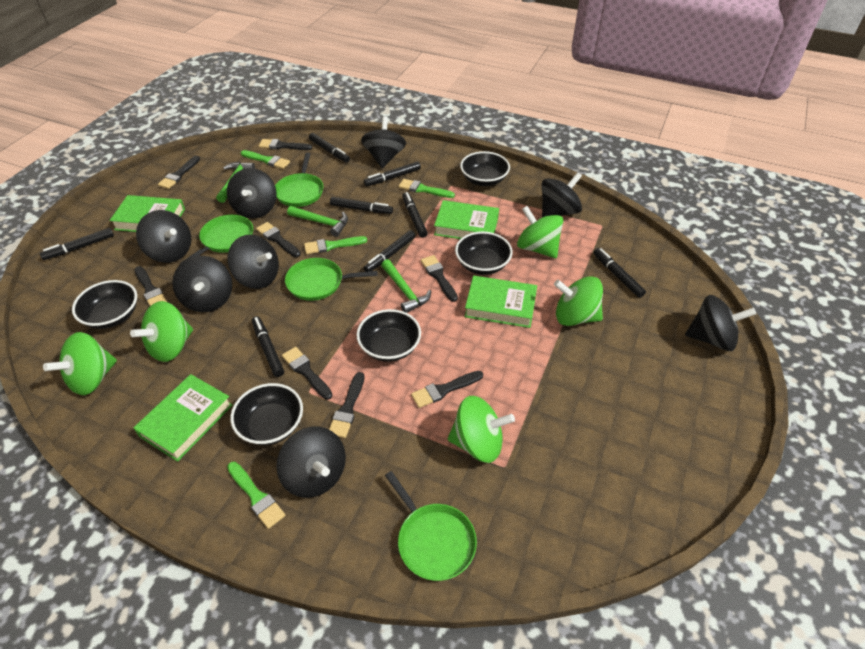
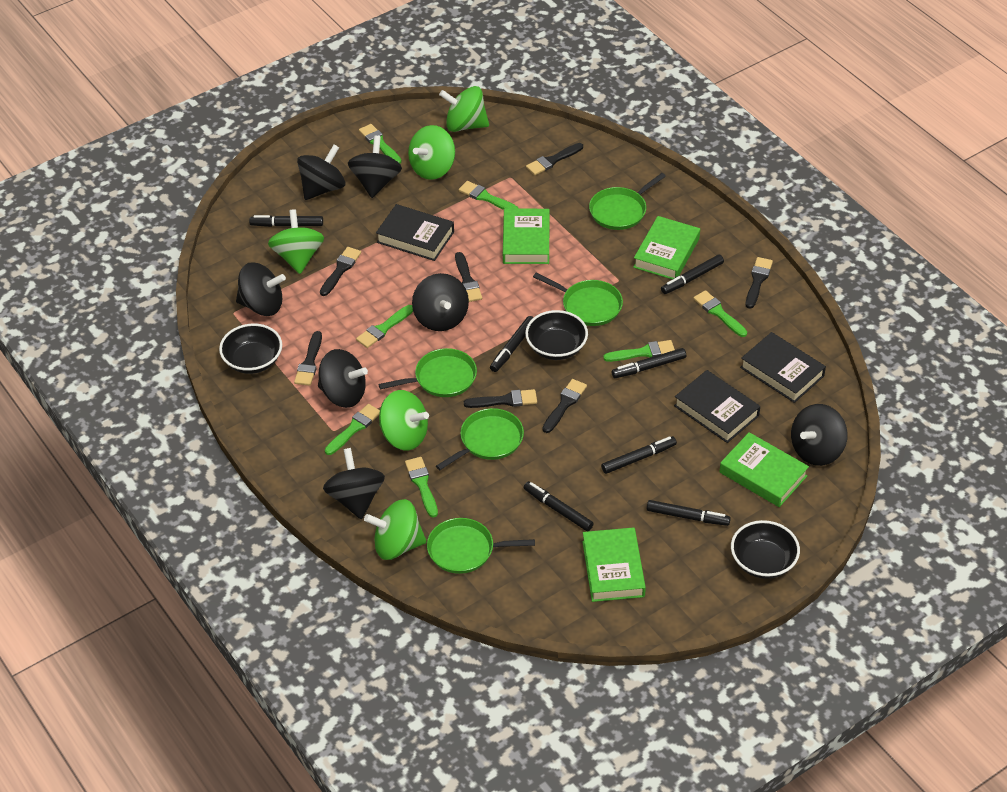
black book: 0 -> 3
black bowl: 5 -> 3
black brush: 8 -> 7
black marker: 8 -> 7
black spinning top: 8 -> 7
green brush: 4 -> 7
green hammer: 3 -> 0
green pan: 4 -> 5

